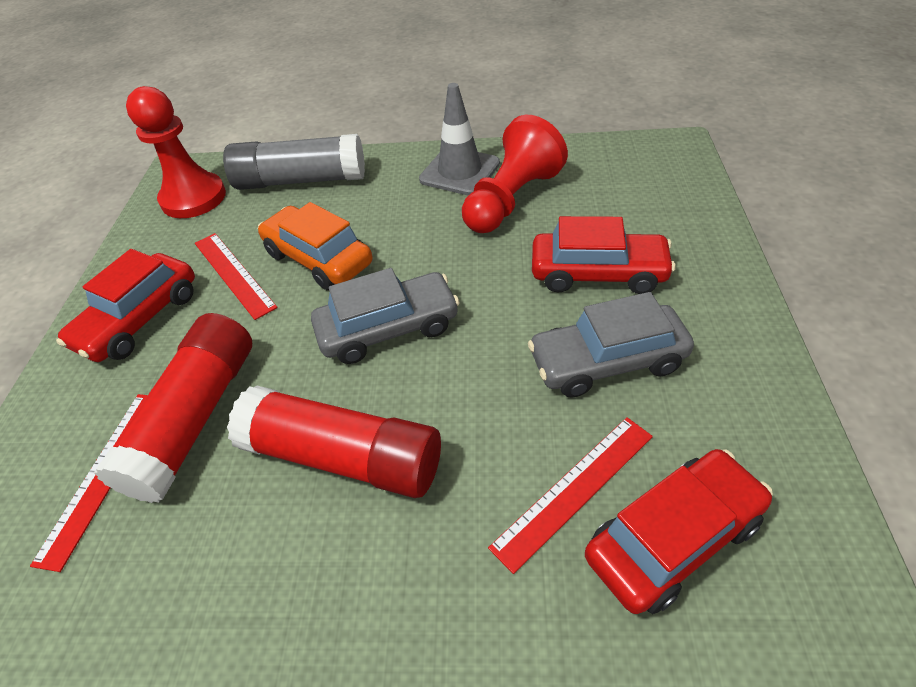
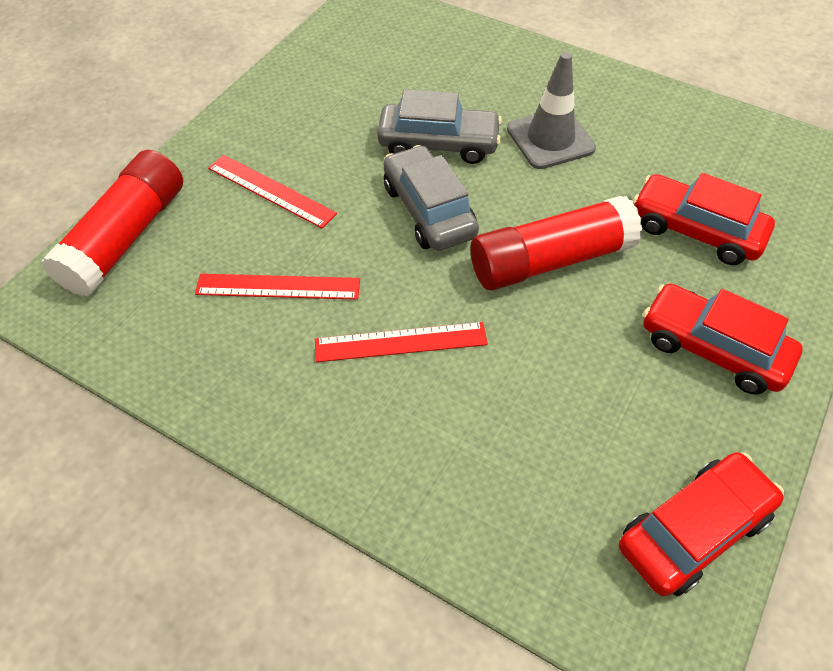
grey glue stick: 1 -> 0
orange car: 1 -> 0
red pawn: 2 -> 0

